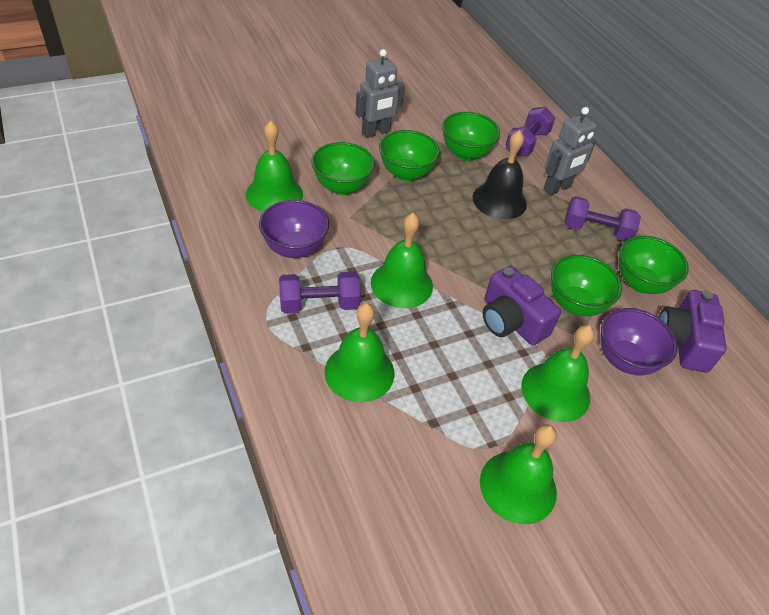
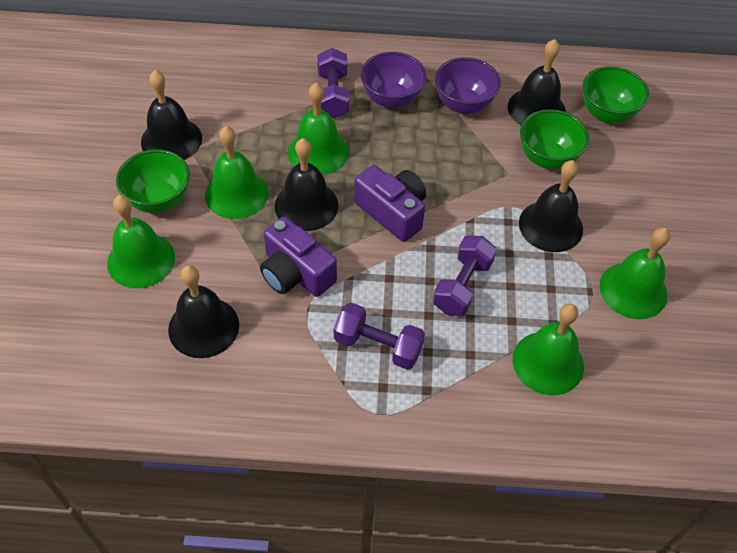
black bell: 1 -> 5
green bowl: 5 -> 3
grey robot: 2 -> 0

